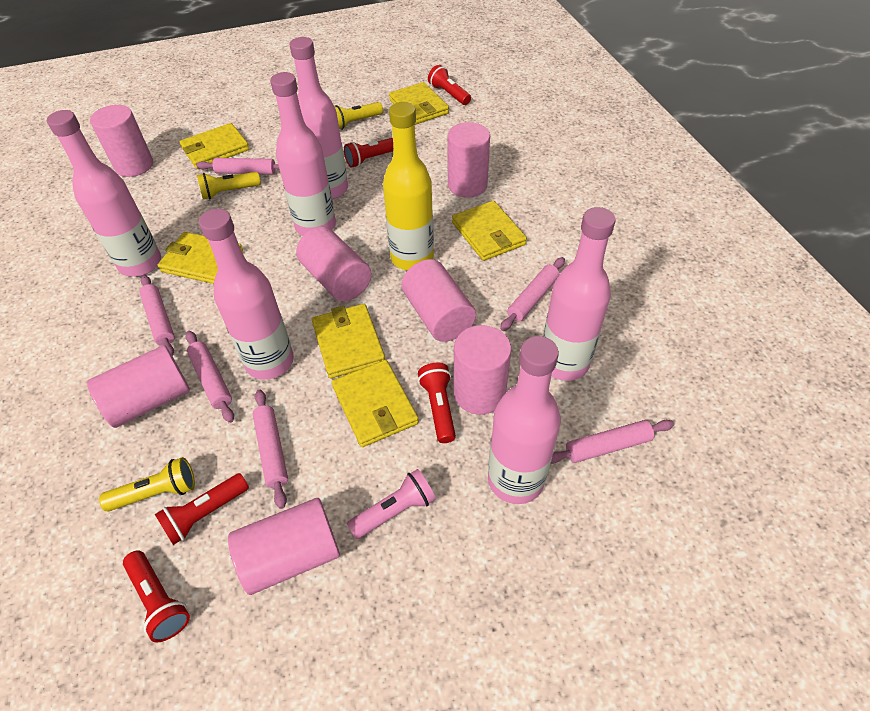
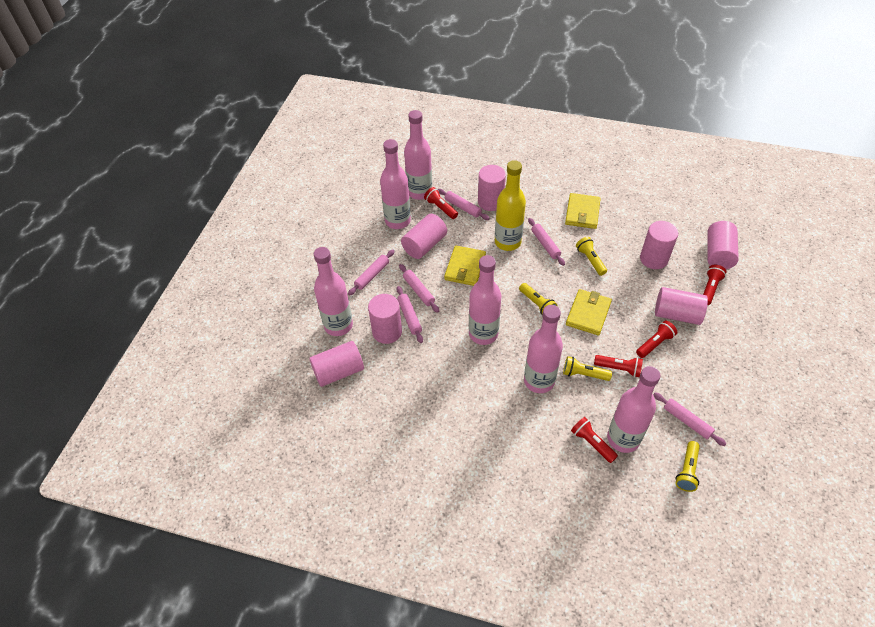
pink flashlight: 1 -> 0
yellow flashlight: 3 -> 4
yellow wallet: 6 -> 3

